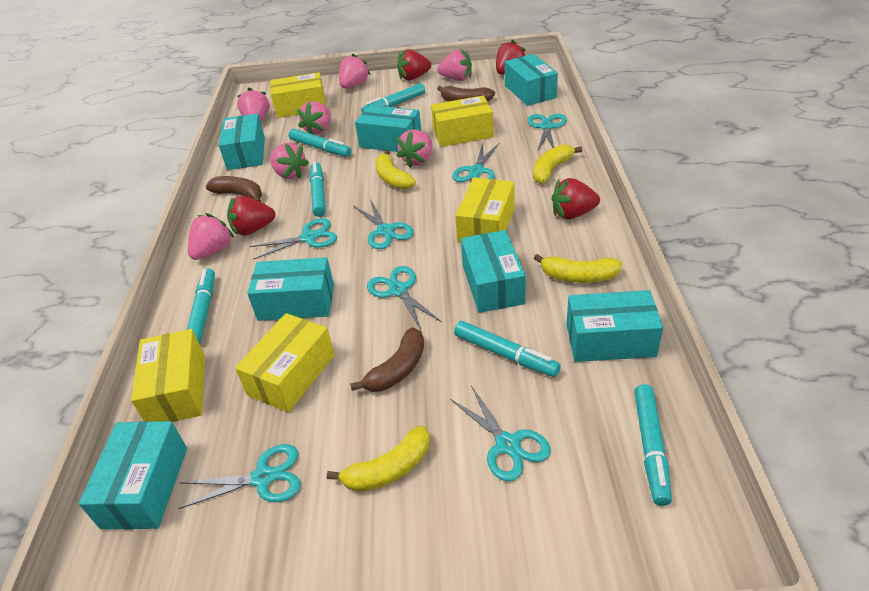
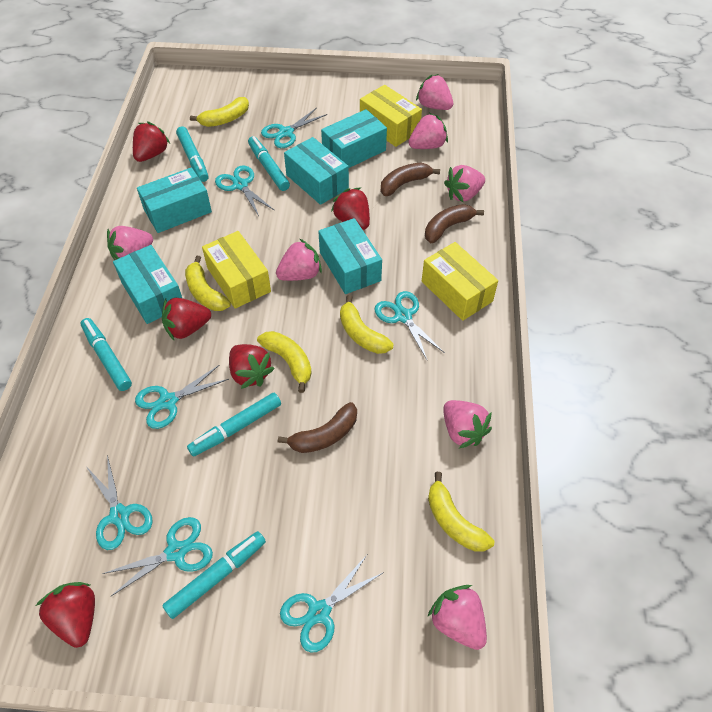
red strawberry: 4 -> 5
turquoise box: 7 -> 5
turquoise marker: 6 -> 5
yellow banana: 4 -> 5
yellow box: 5 -> 3

